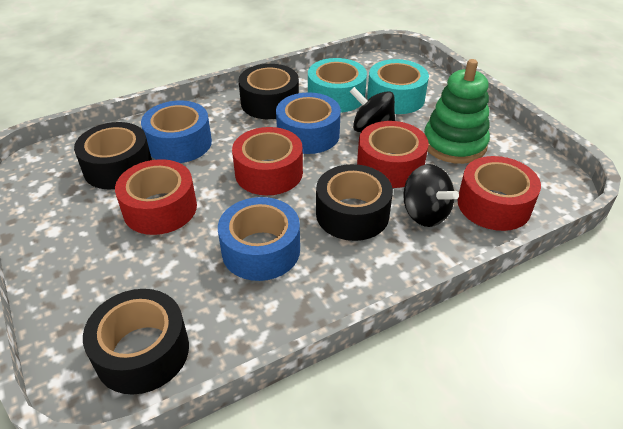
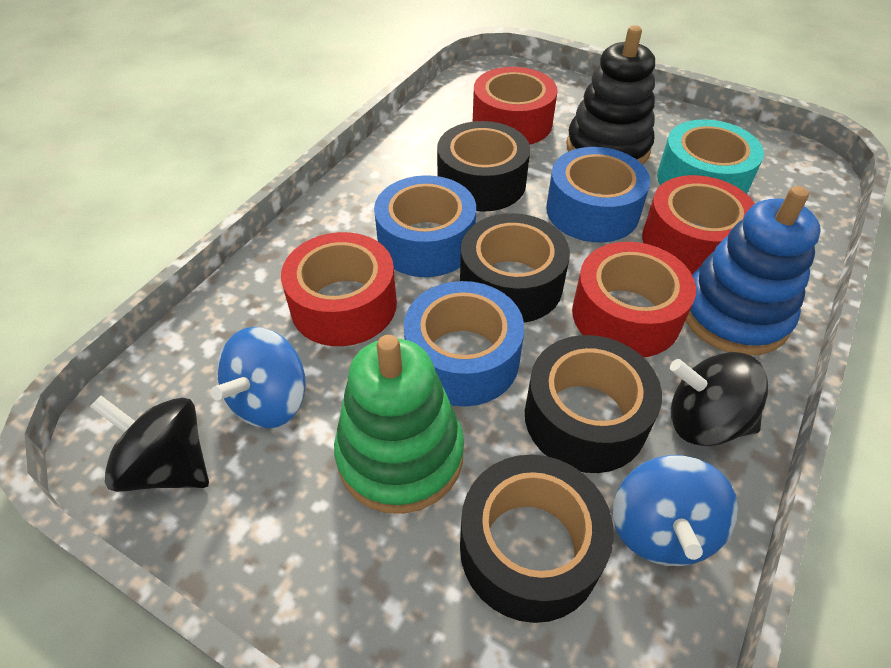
black stacking toy: 0 -> 1
blue spinning top: 0 -> 2
blue stacking toy: 0 -> 1
turquoise tape: 2 -> 1

